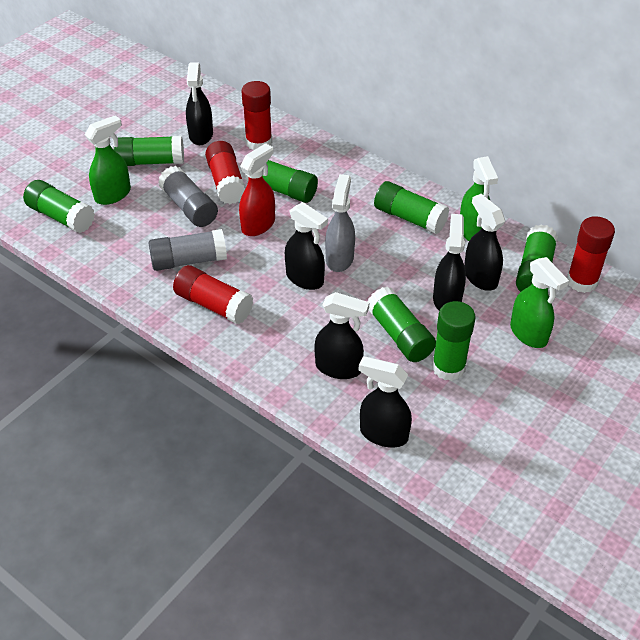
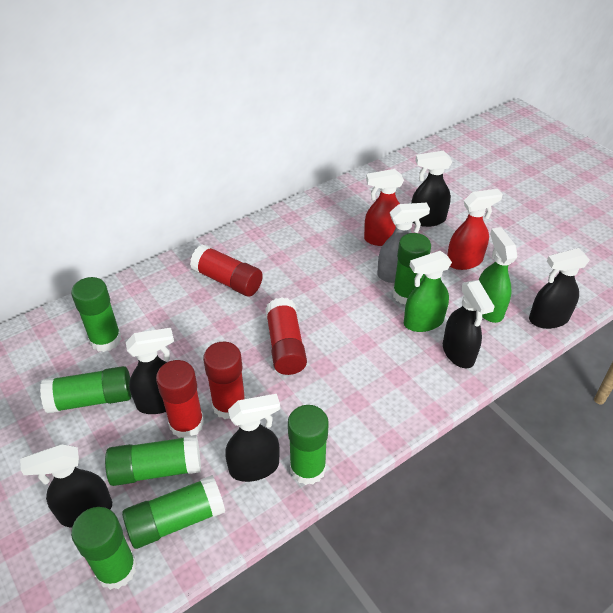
green spray bottle: 3 -> 2
grey glue stick: 2 -> 0
red spray bottle: 1 -> 2

